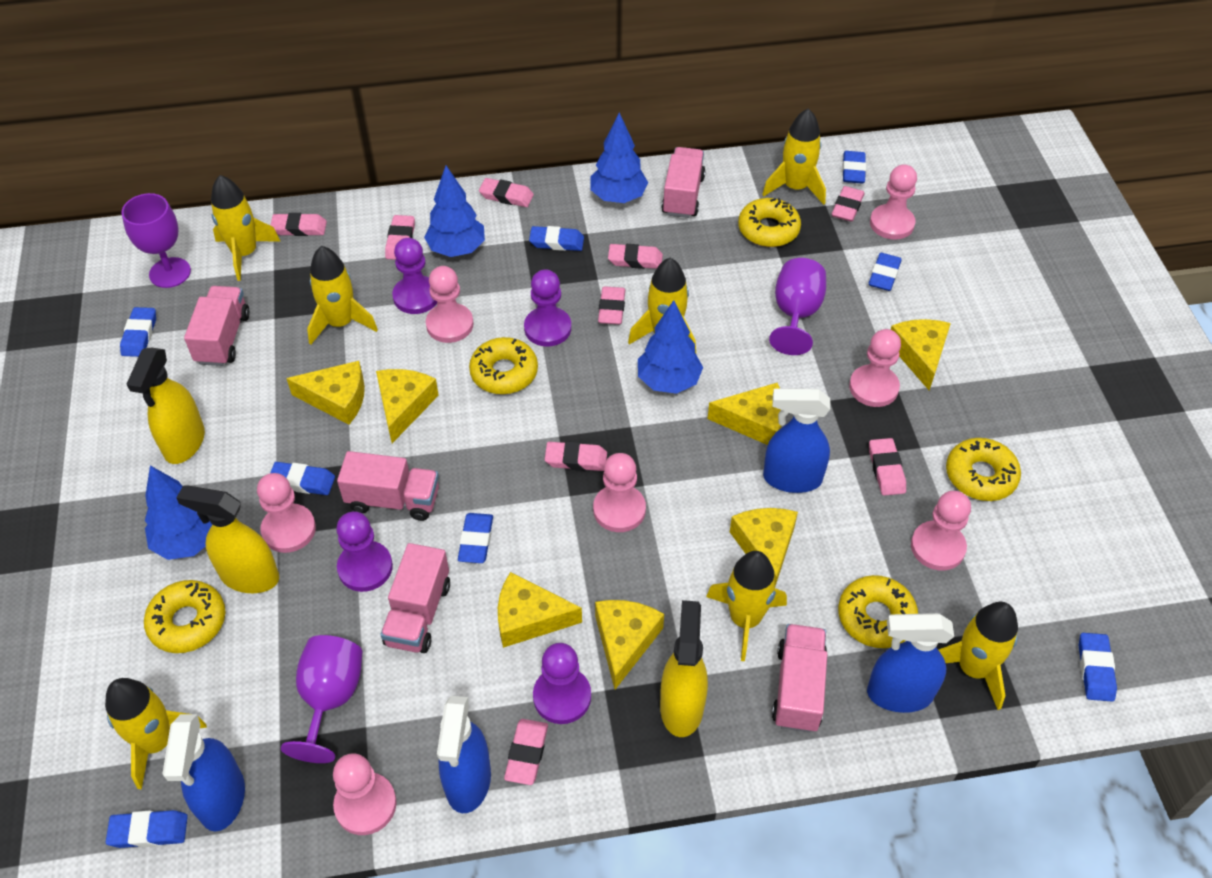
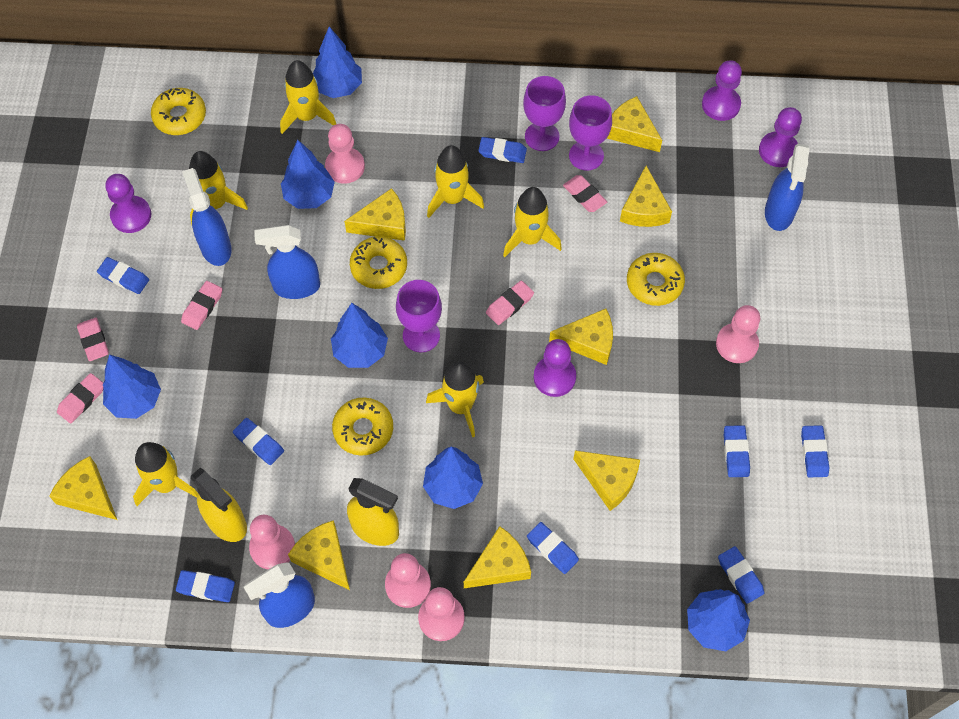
blue tree: 4 -> 6
pink eraser: 9 -> 5
pink pawn: 7 -> 5
pink truck: 5 -> 0
yellow cheese: 7 -> 8
yellow donut: 5 -> 4
yellow rocket: 7 -> 6
yellow spray bottle: 3 -> 2

